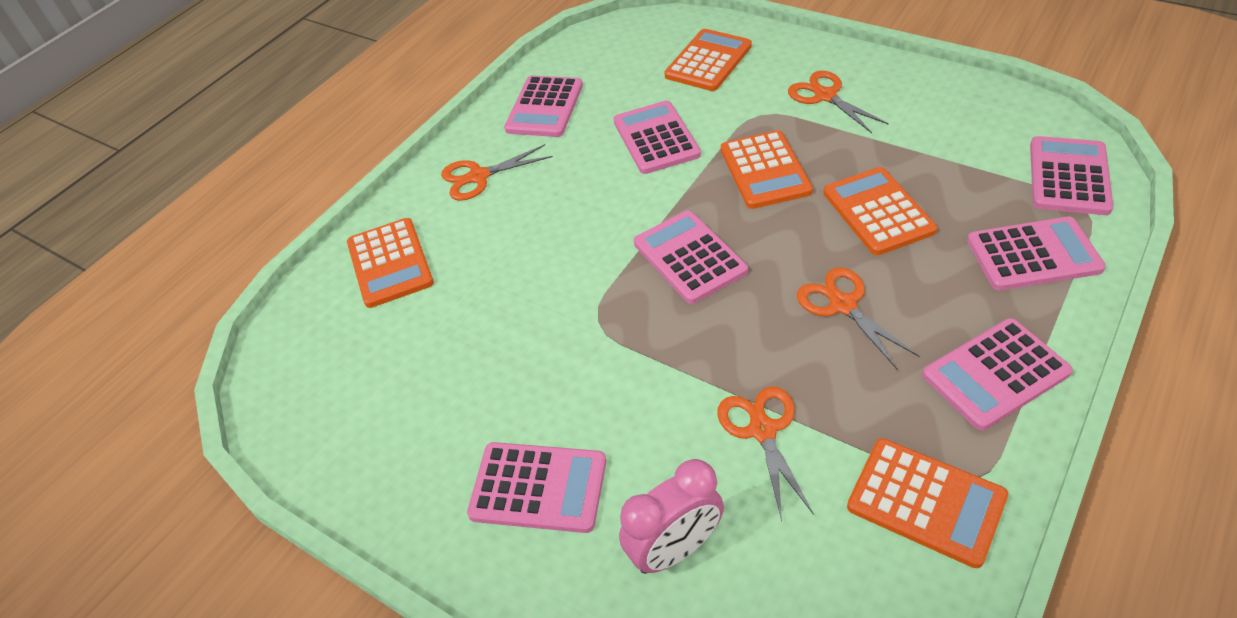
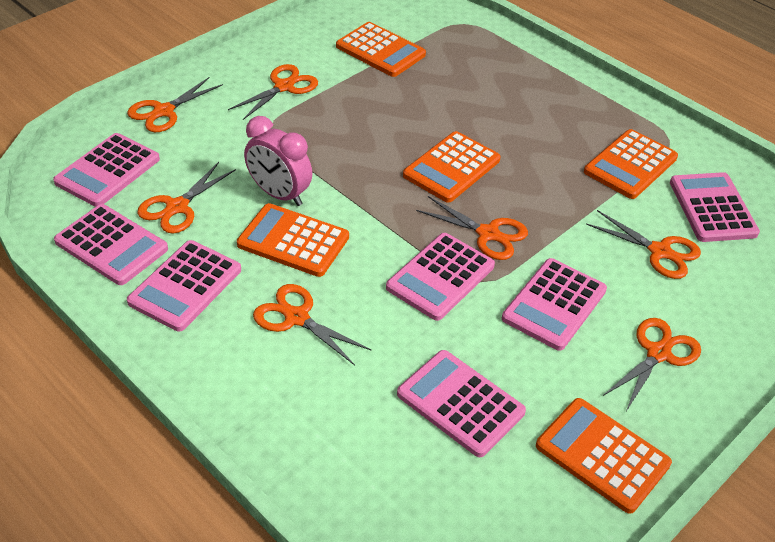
orange scissors: 4 -> 7

